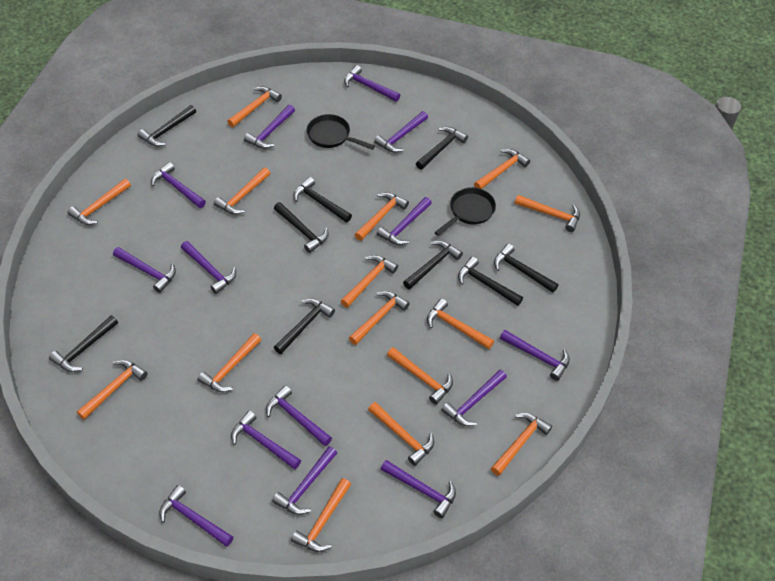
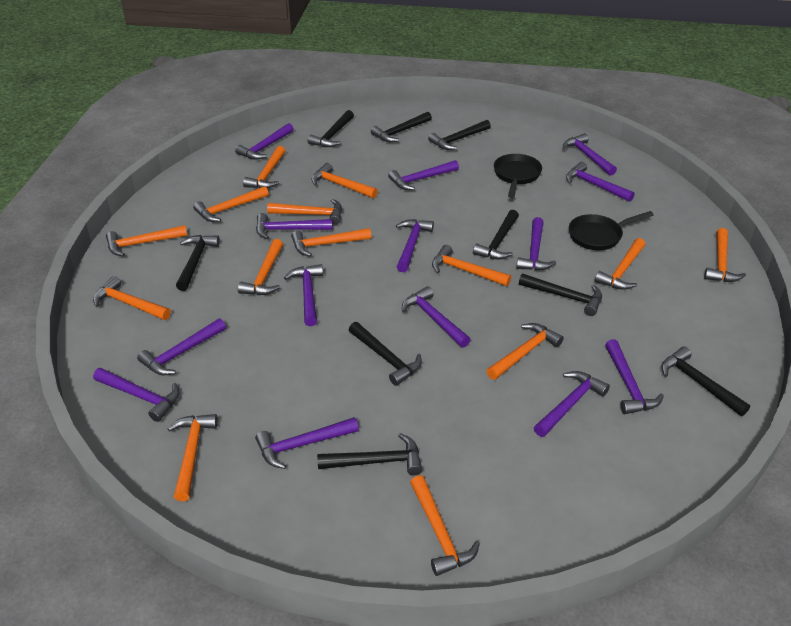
orange hammer: 15 -> 14

